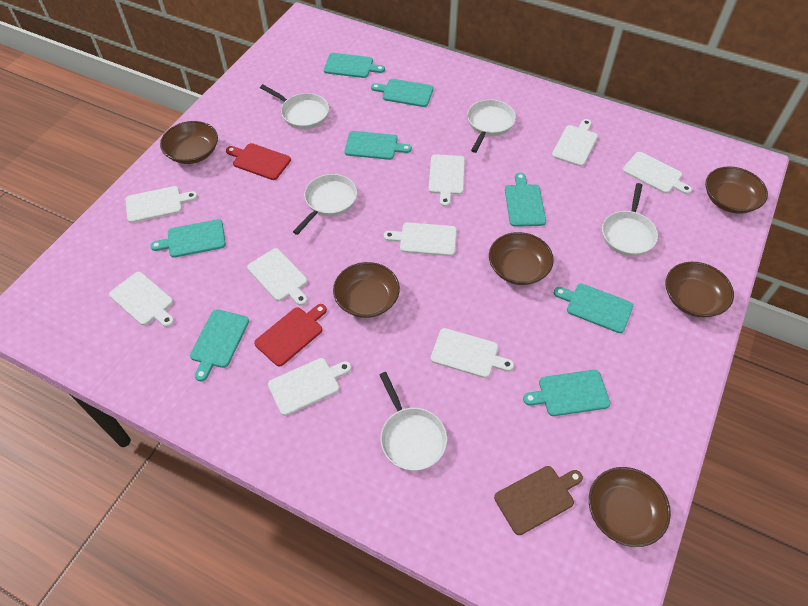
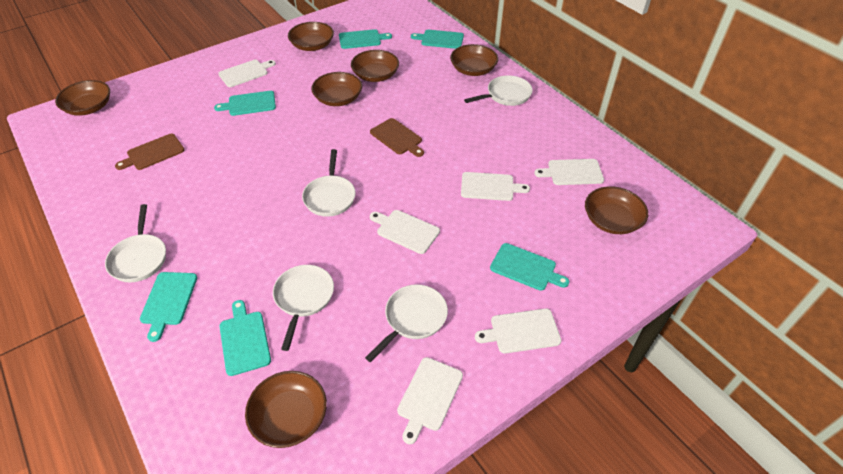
brown bowl: 6 -> 7
brown cutting board: 1 -> 2
red cutting board: 2 -> 0
turquoise cutting board: 8 -> 6
white cutting board: 9 -> 6

